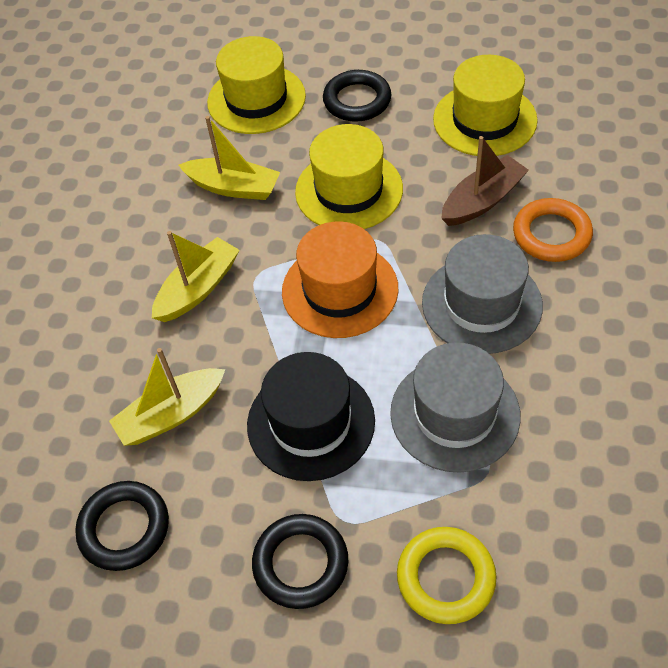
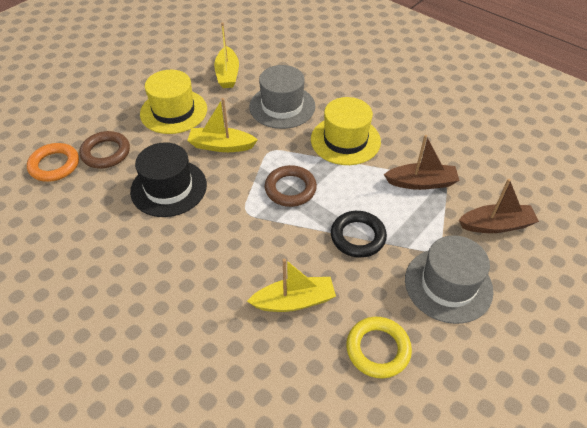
black ring: 3 -> 1
brown boat: 1 -> 2
brown ring: 0 -> 2
orange hat: 1 -> 0
yellow hat: 3 -> 2

